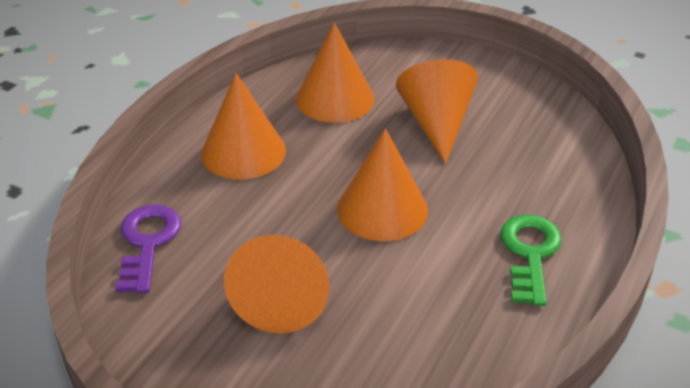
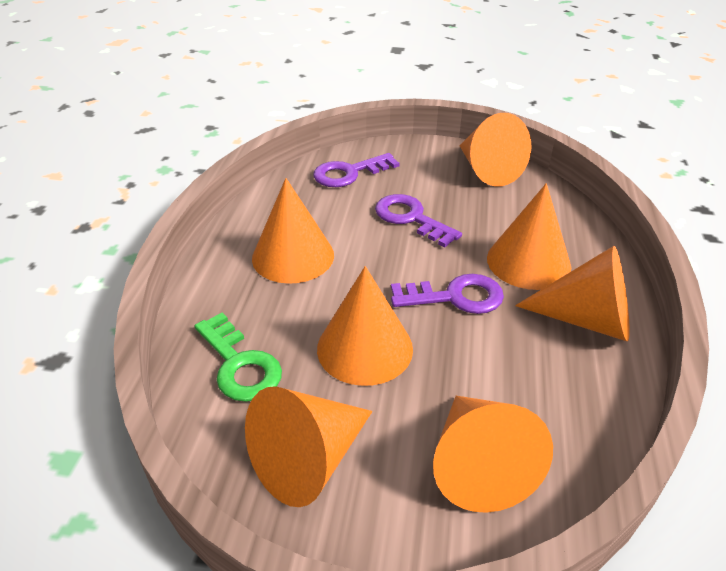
orange cone: 5 -> 7
purple key: 1 -> 3

